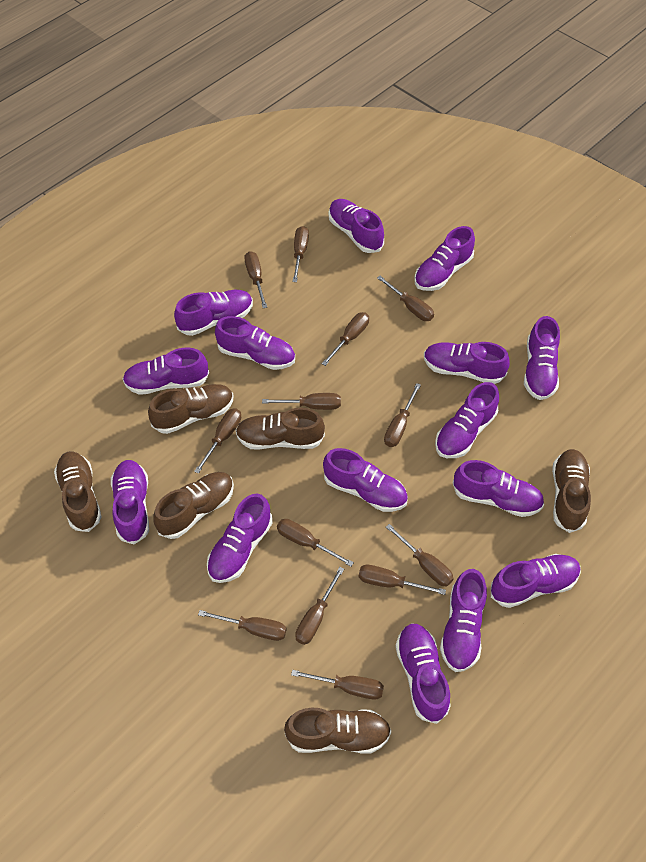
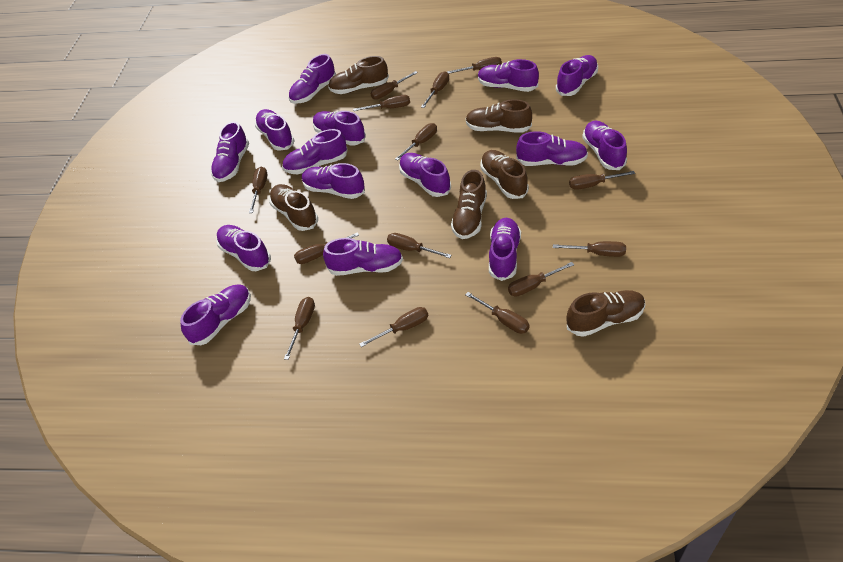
brown screwdriver: 13 -> 14

